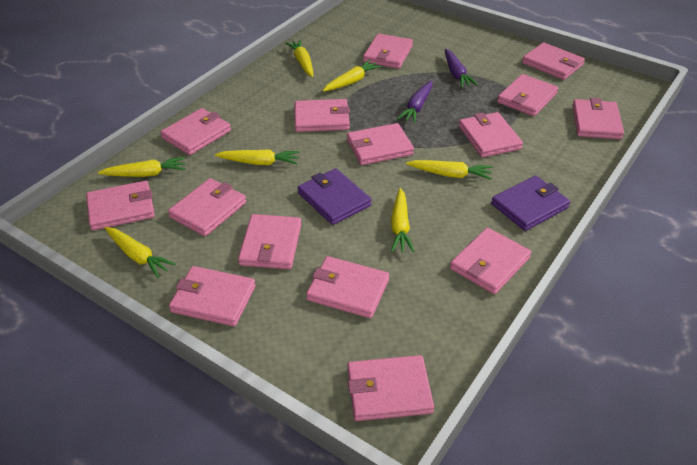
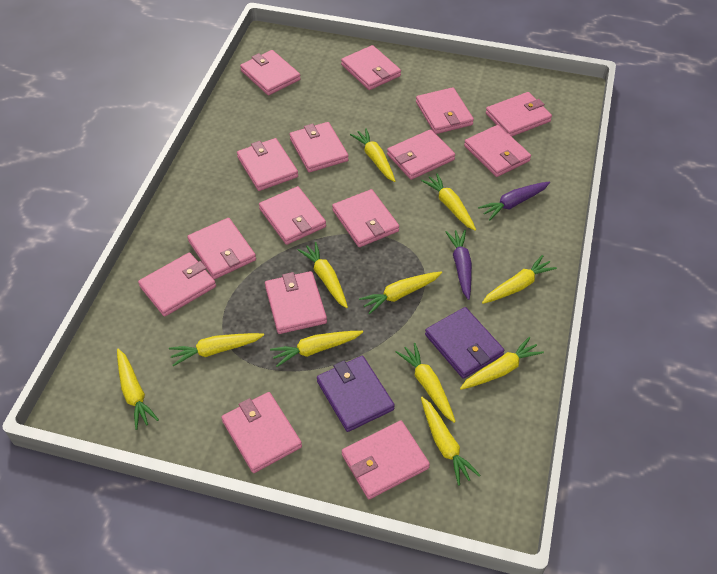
yellow carrot: 7 -> 11

